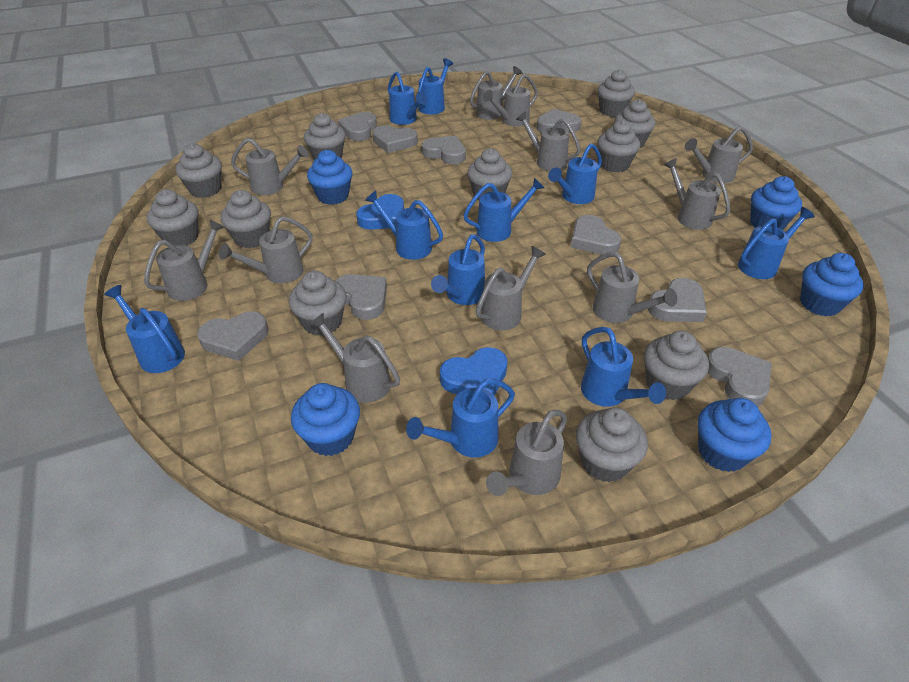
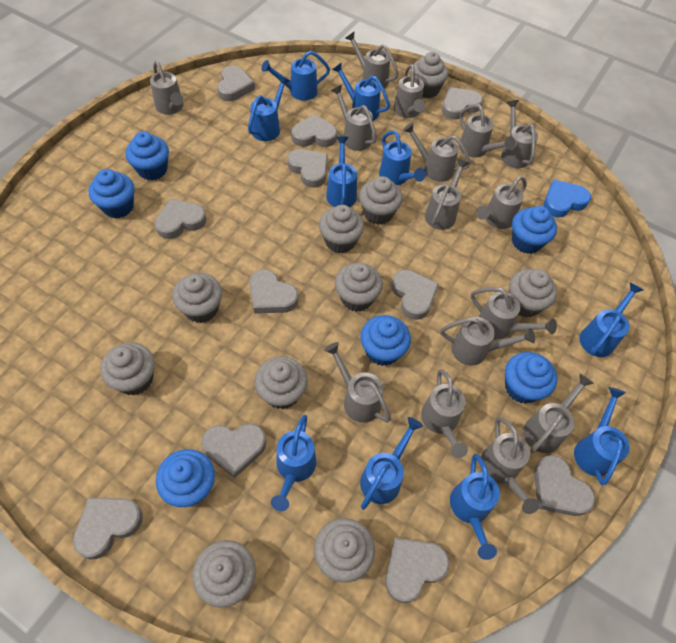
blue cupcake: 5 -> 6
blue heart: 2 -> 1
grey cupcake: 11 -> 10
grey heart: 9 -> 11
grey watering can: 12 -> 15

